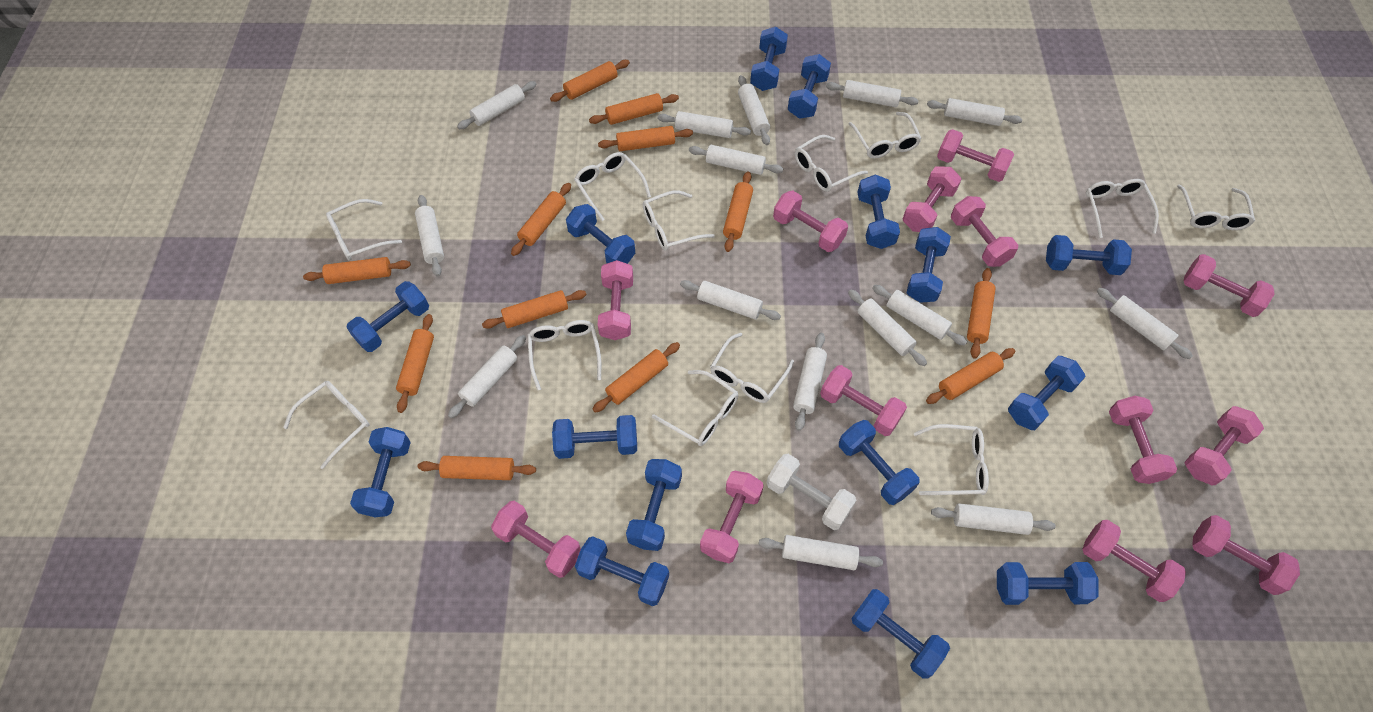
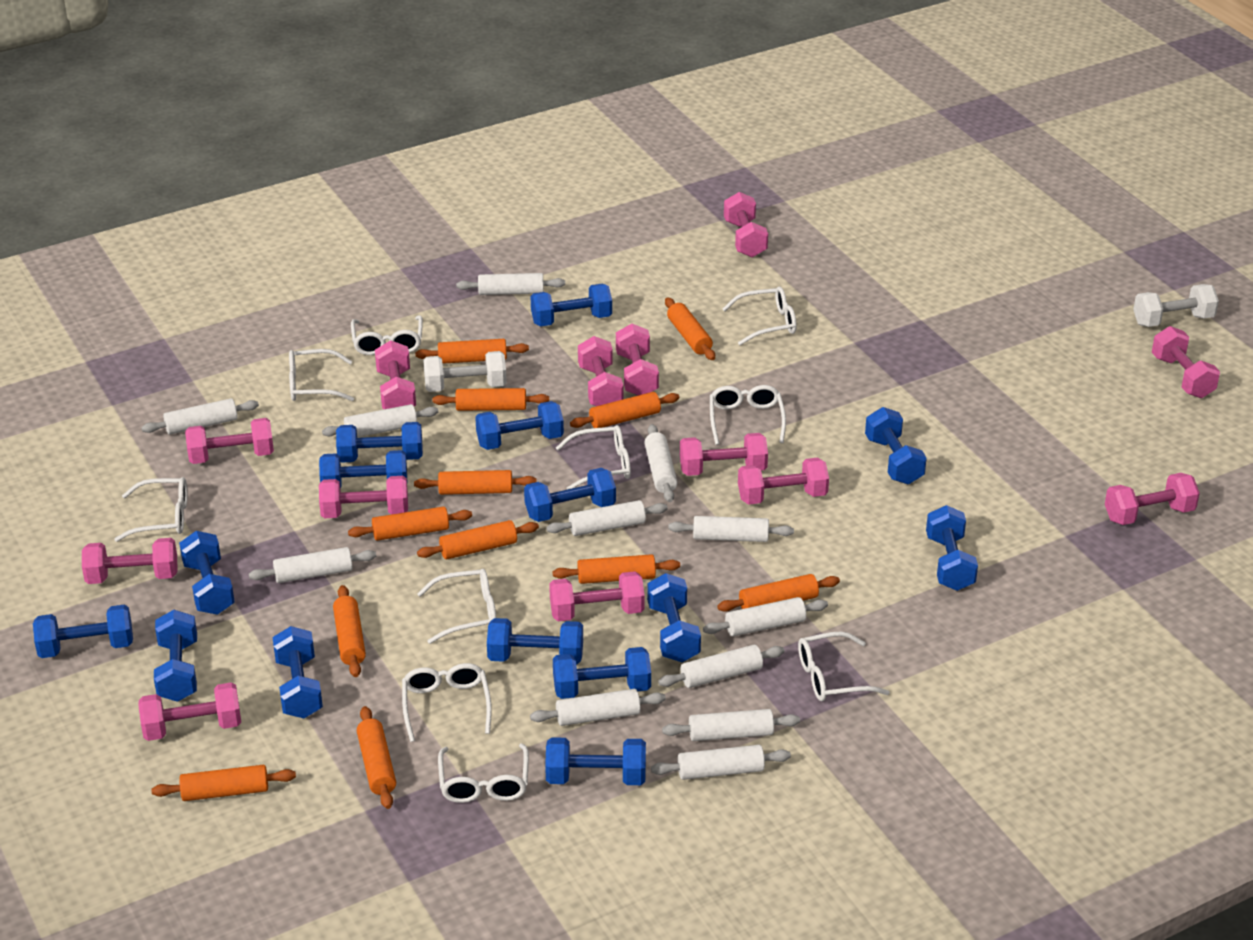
white dumbbell: 1 -> 2
white glasses: 12 -> 10
white rolling pin: 15 -> 12

